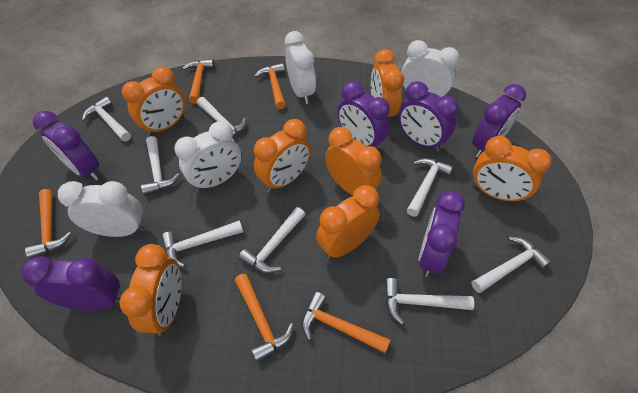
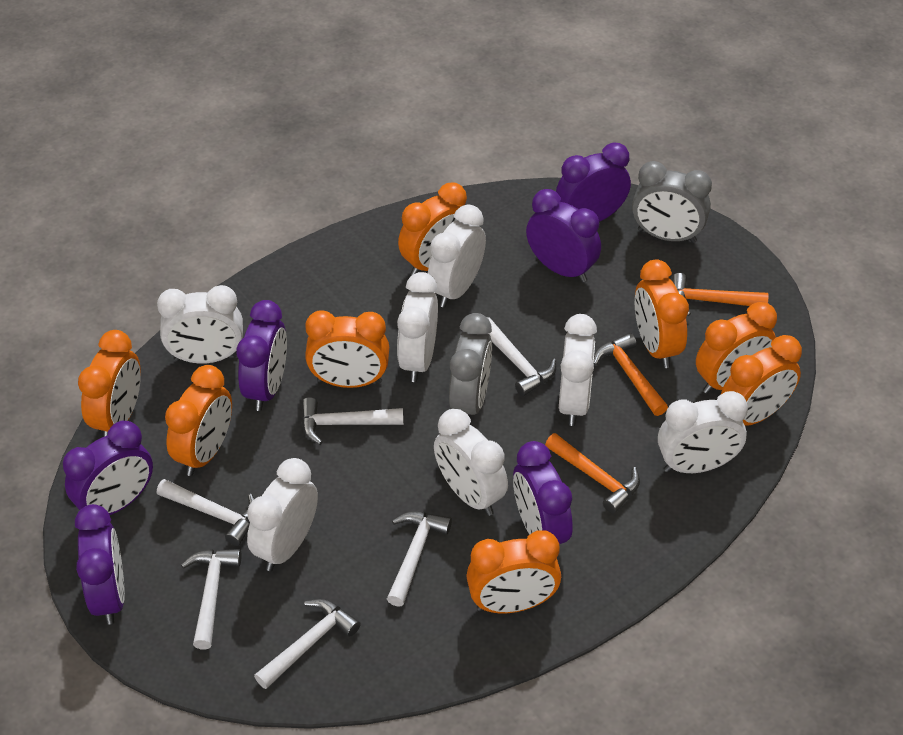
grey clock: 0 -> 2
orange clock: 7 -> 8
orange hammer: 5 -> 3
white clock: 4 -> 7
white hammer: 8 -> 6

